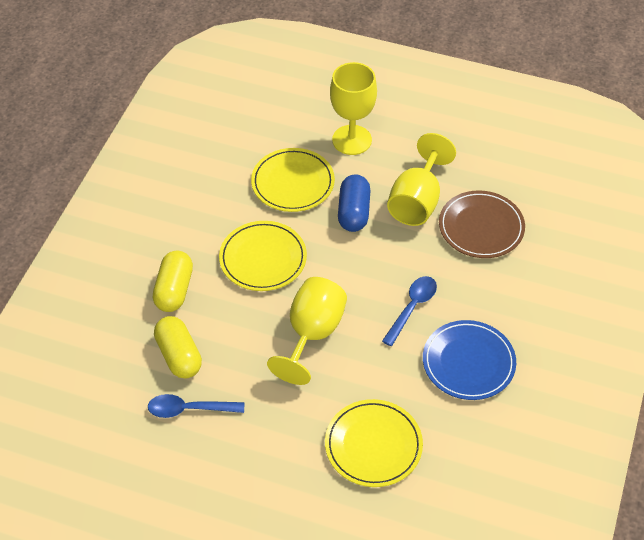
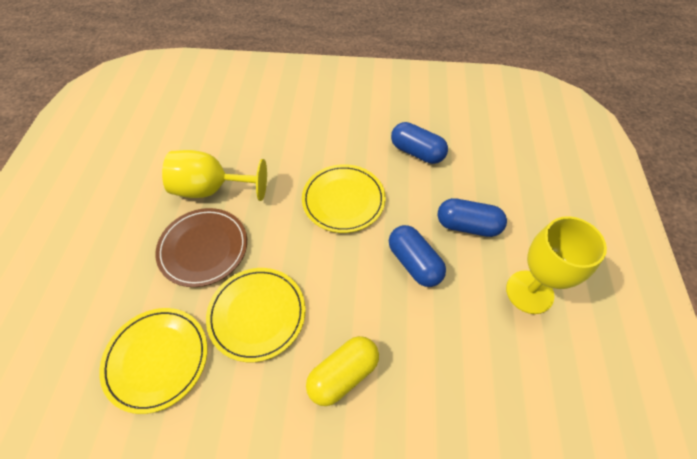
blue capsule: 1 -> 3
blue plate: 1 -> 0
blue spoon: 2 -> 0
yellow capsule: 2 -> 1
yellow goblet: 3 -> 2

